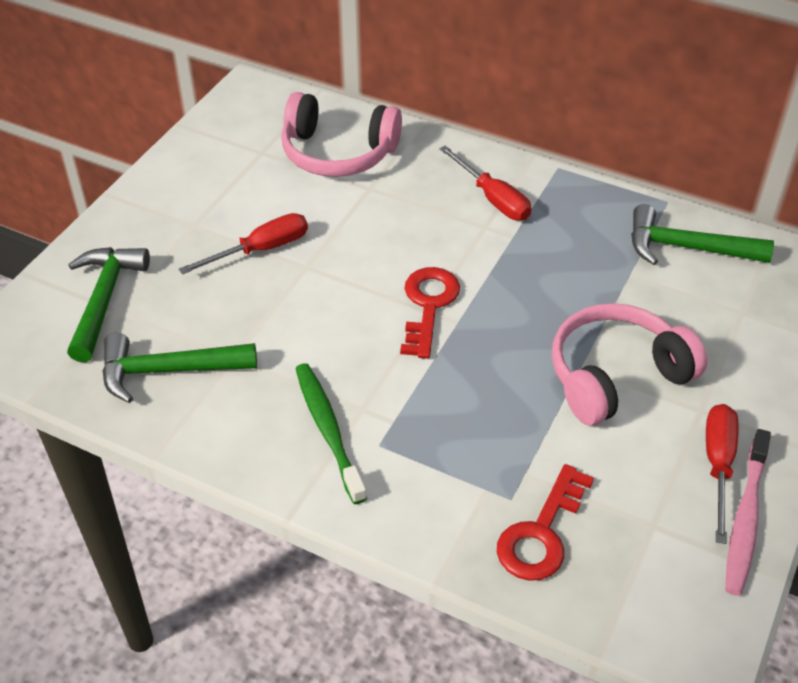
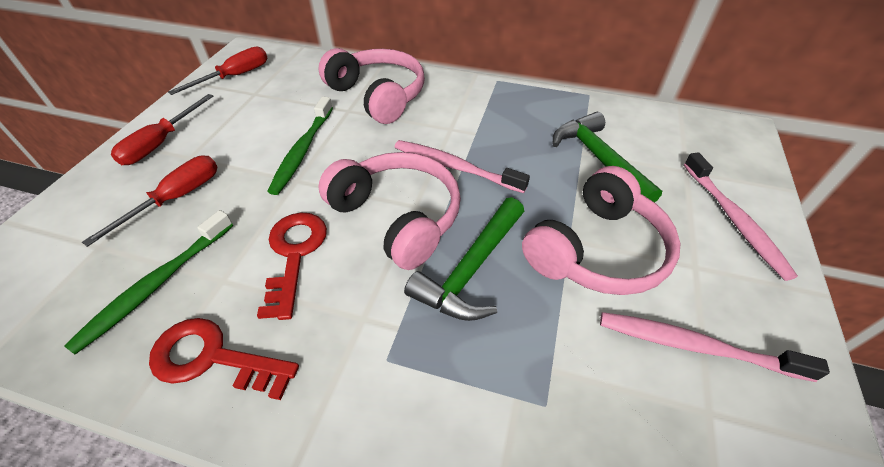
green hammer: 3 -> 2
green toothbrush: 1 -> 2
pink headphones: 2 -> 3
pink toothbrush: 1 -> 3

